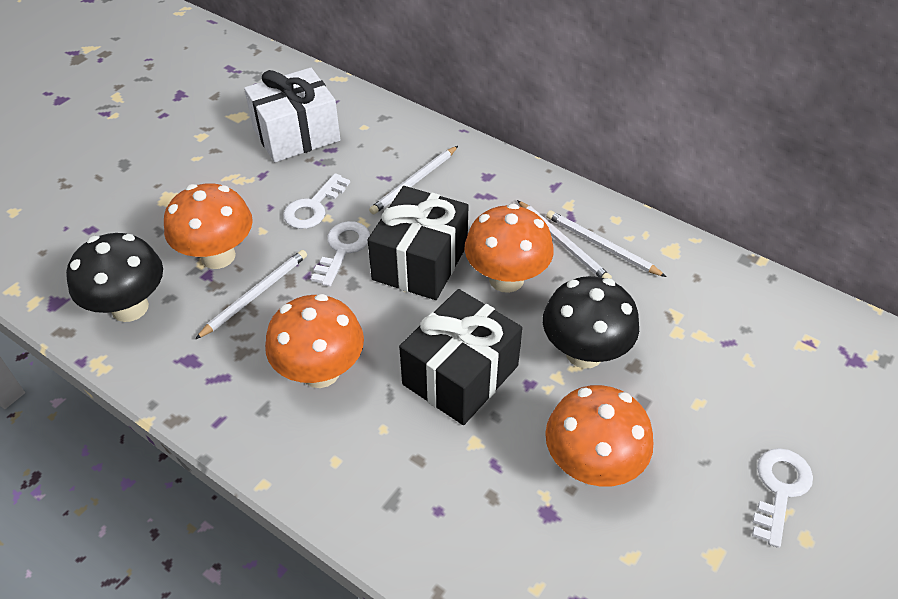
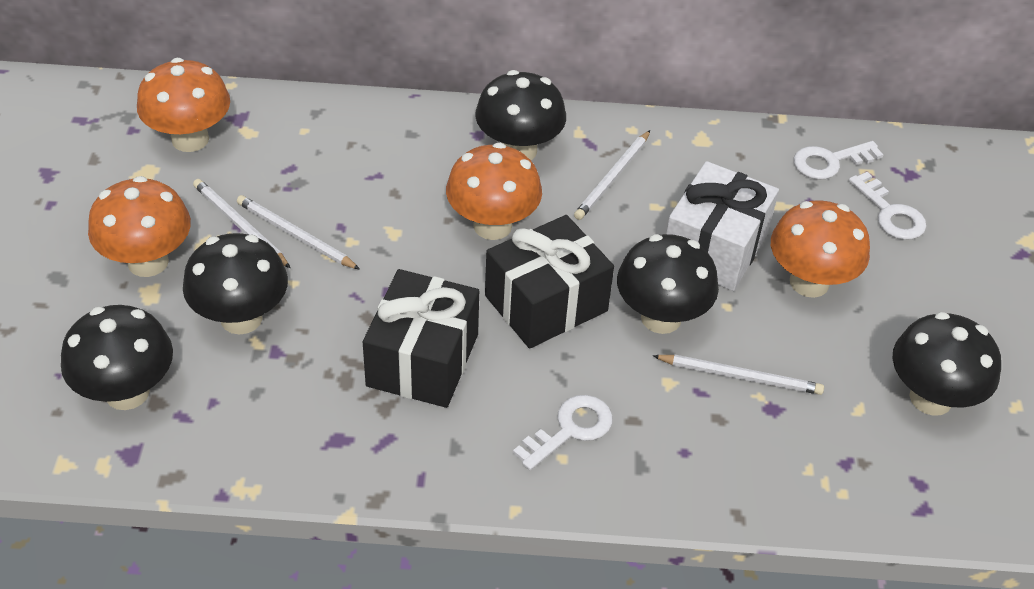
black mushroom: 2 -> 5

